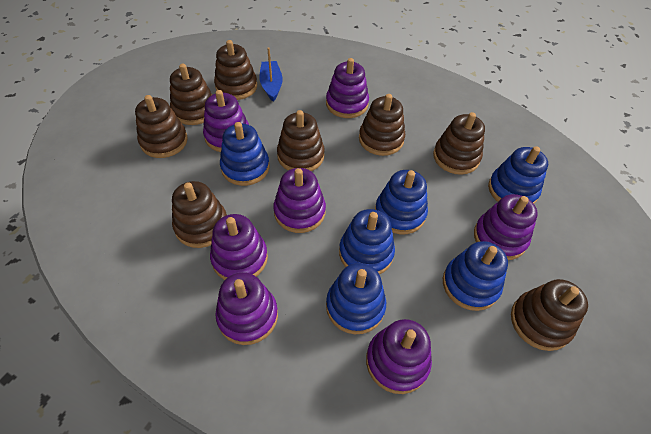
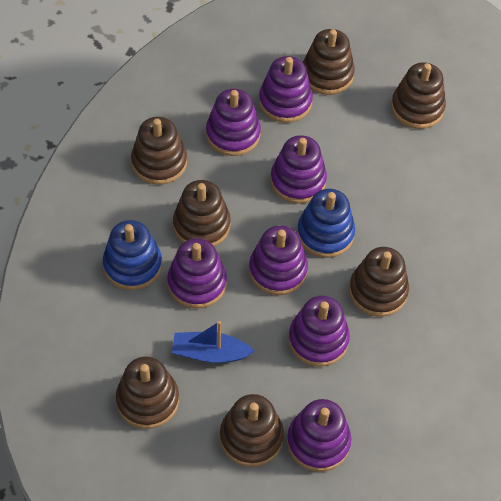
blue stacking toy: 6 -> 2
brown stacking toy: 8 -> 7

